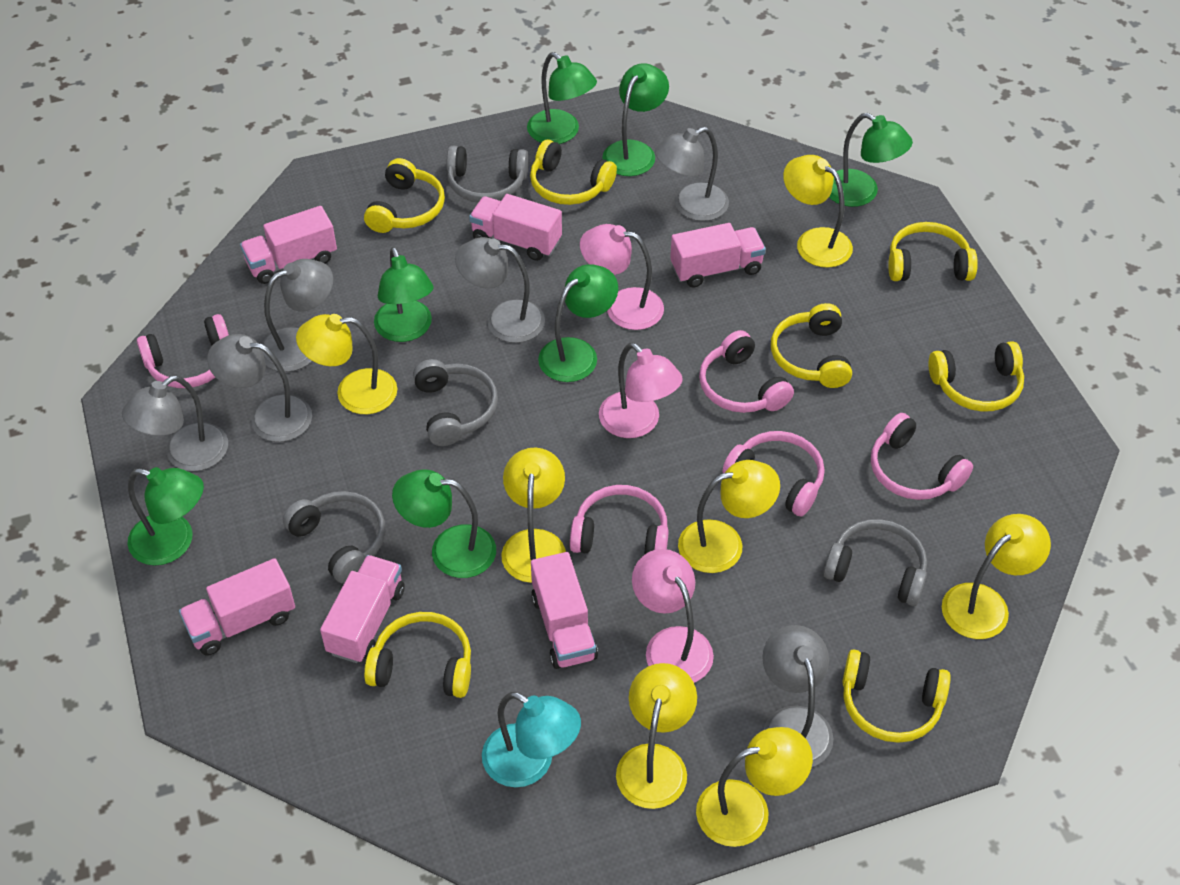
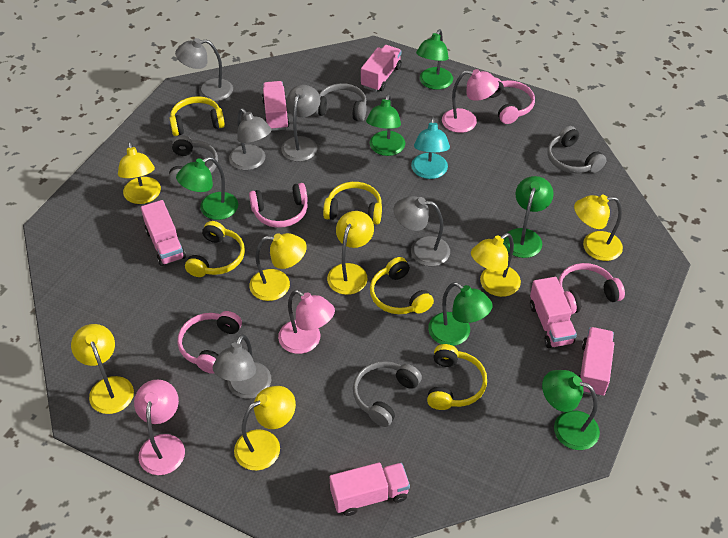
green lamp: 7 -> 6
grey lamp: 6 -> 5
pink headphones: 5 -> 4
yellow headphones: 7 -> 5

